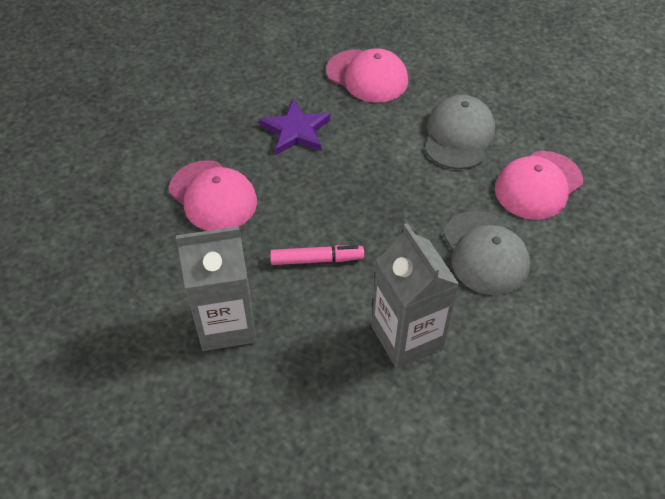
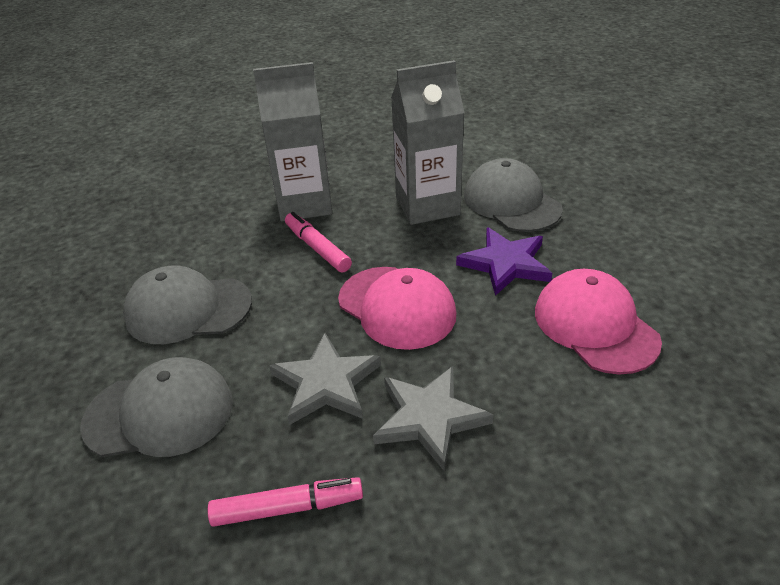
grey cap: 2 -> 3
grey star: 0 -> 2
pink cap: 3 -> 2
pink marker: 1 -> 2

